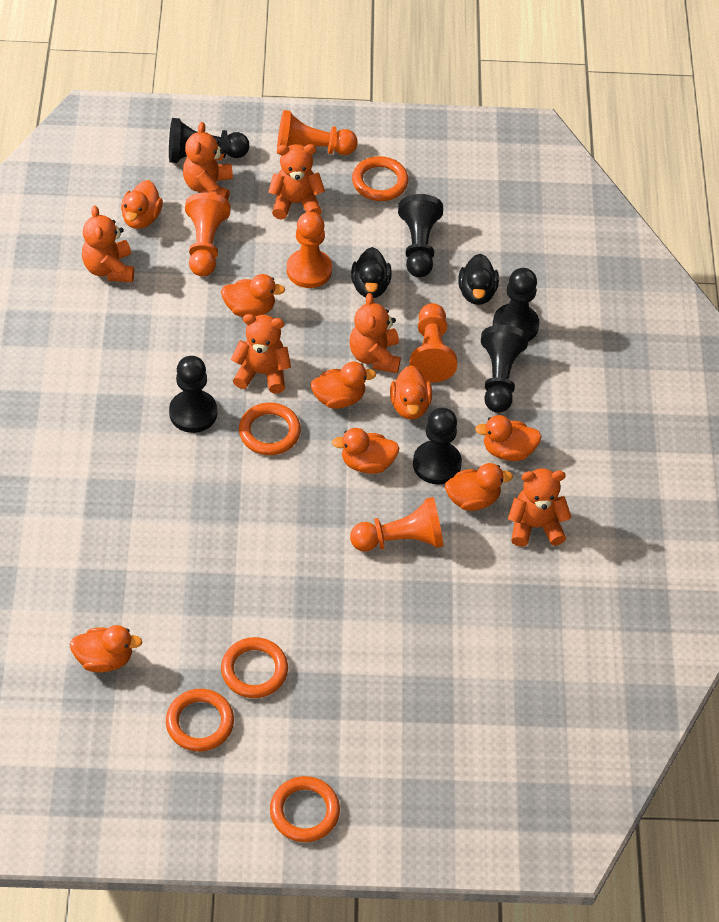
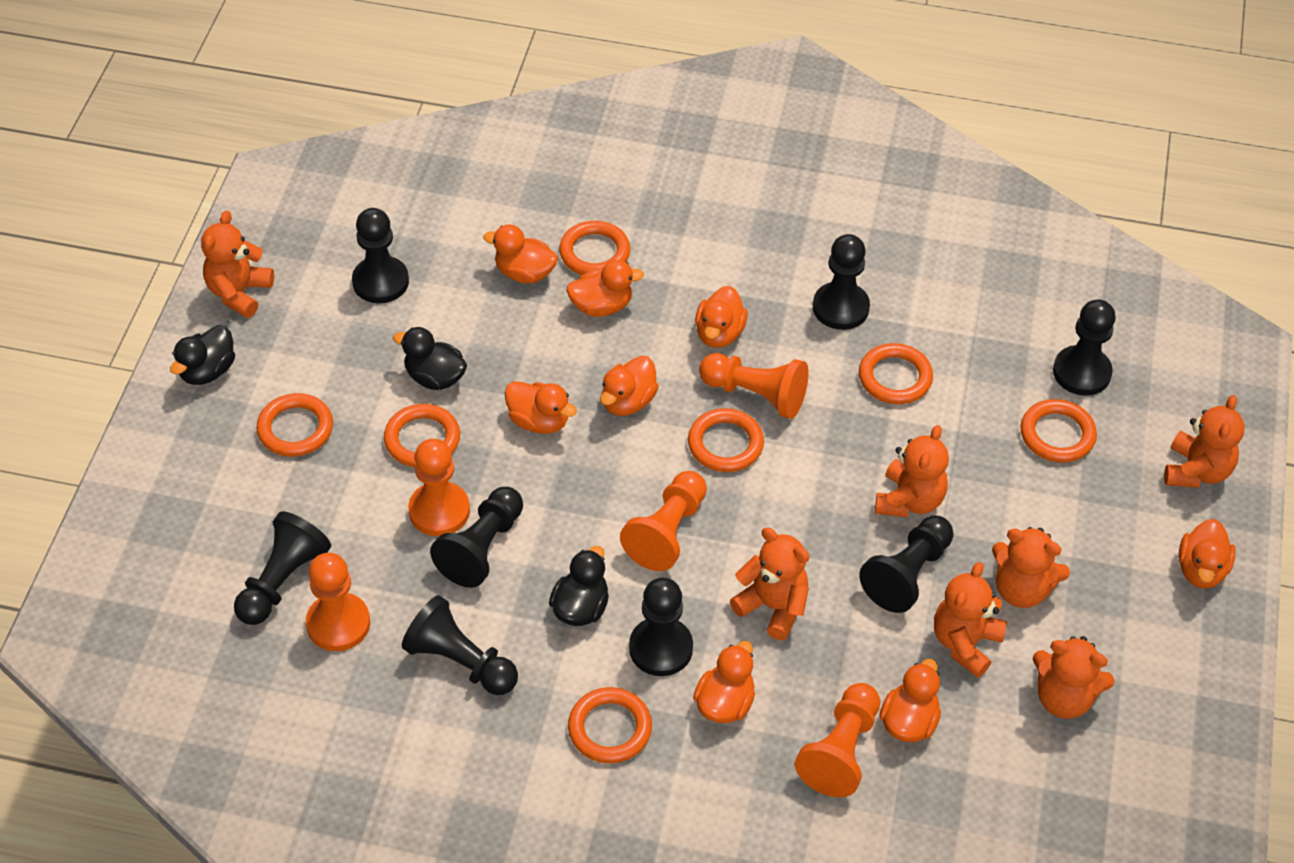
black duck: 2 -> 3
black pawn: 6 -> 8
orange ring: 5 -> 7
orange teddy bear: 6 -> 7

